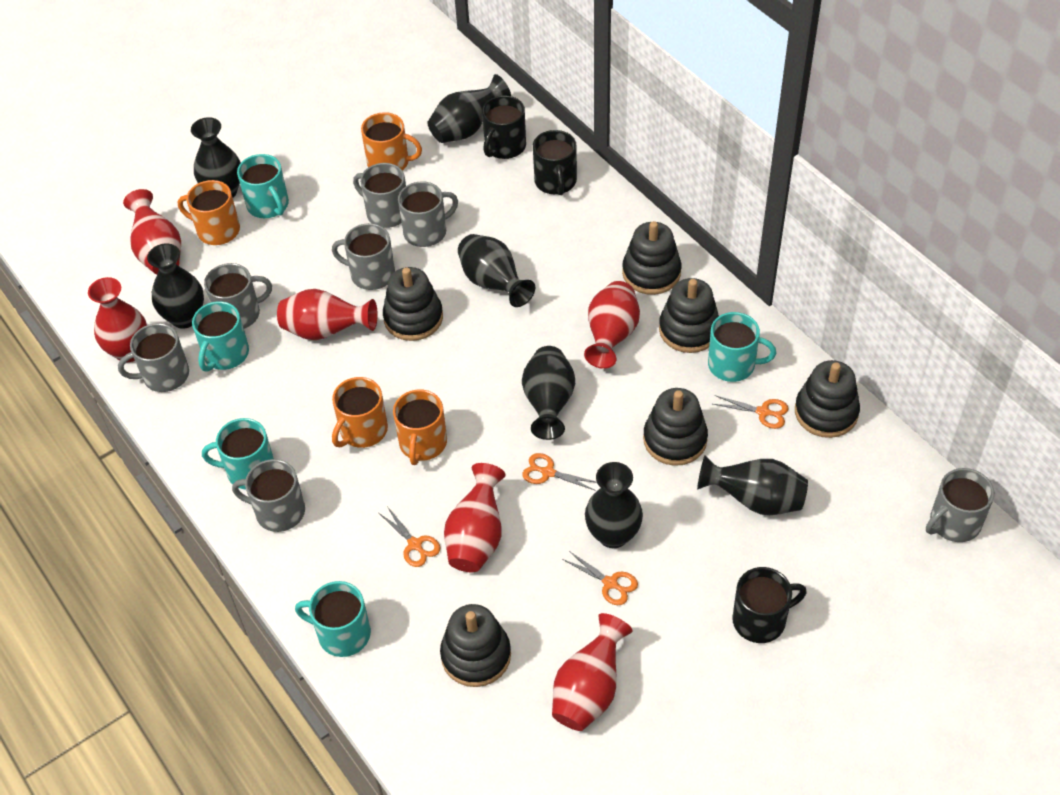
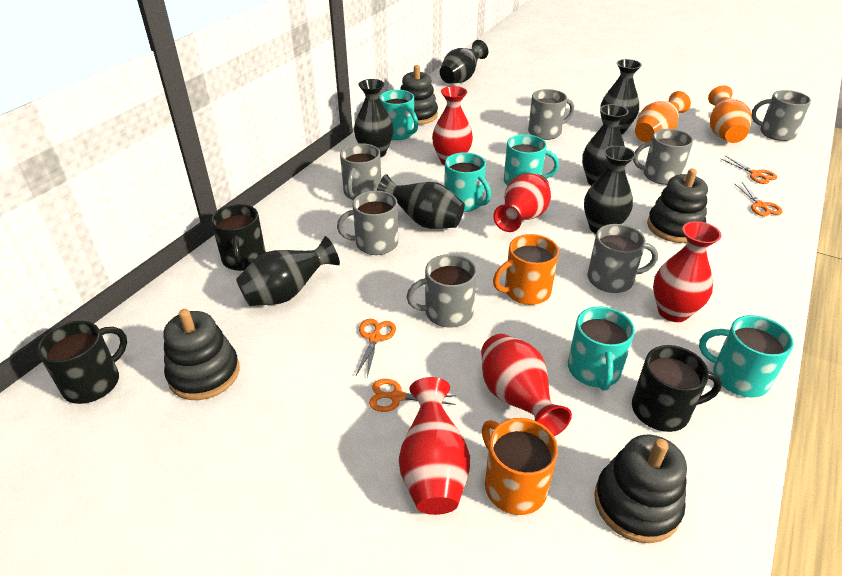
black stacking toy: 6 -> 4
orange mug: 4 -> 2
orange vase: 0 -> 2
red vase: 6 -> 5

